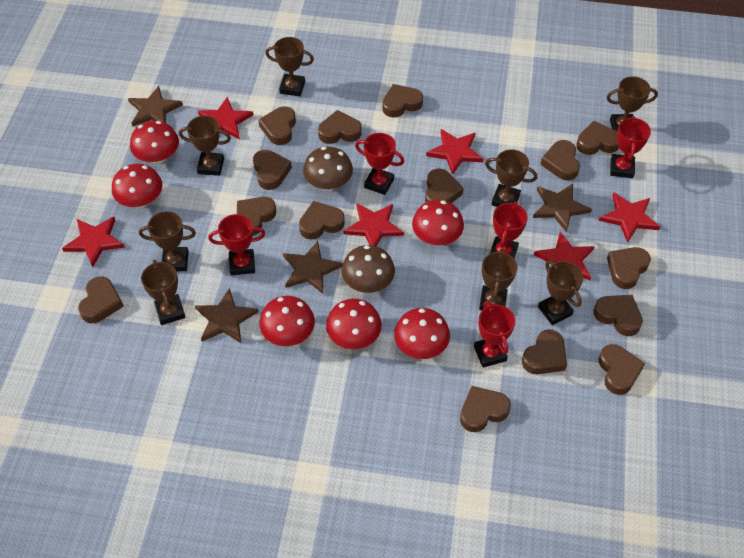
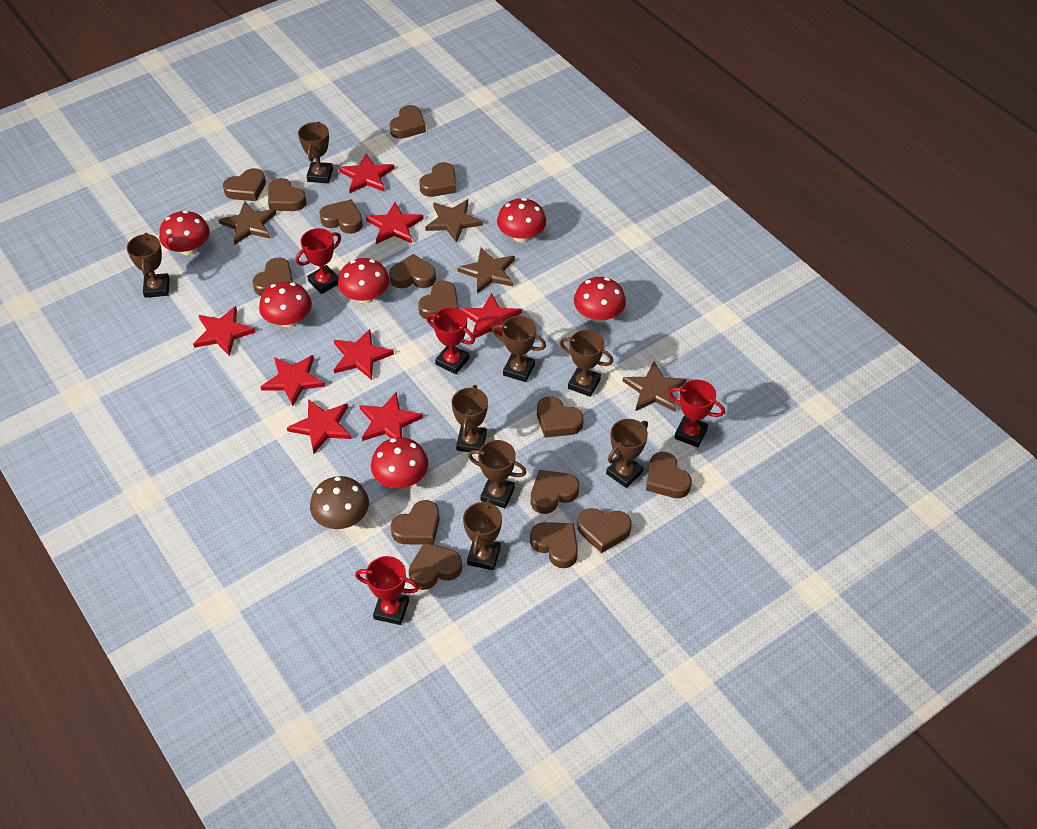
brown mushroom: 2 -> 1
red star: 6 -> 8
red trophy: 5 -> 4

